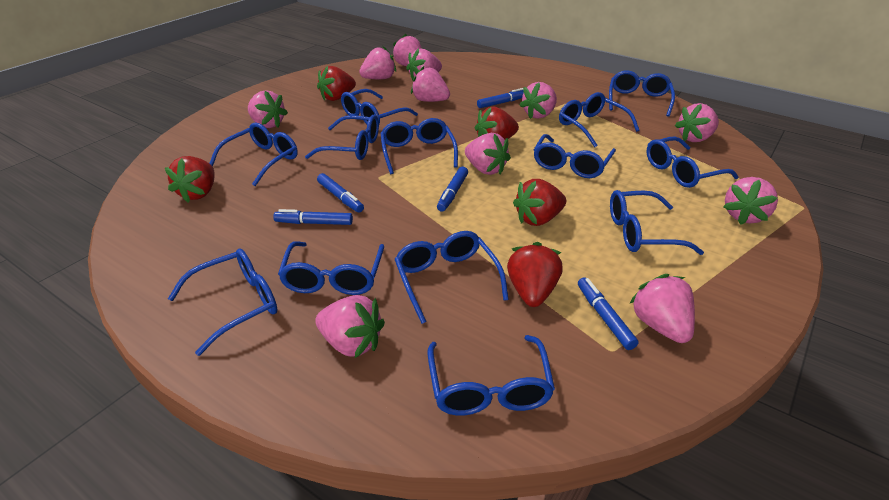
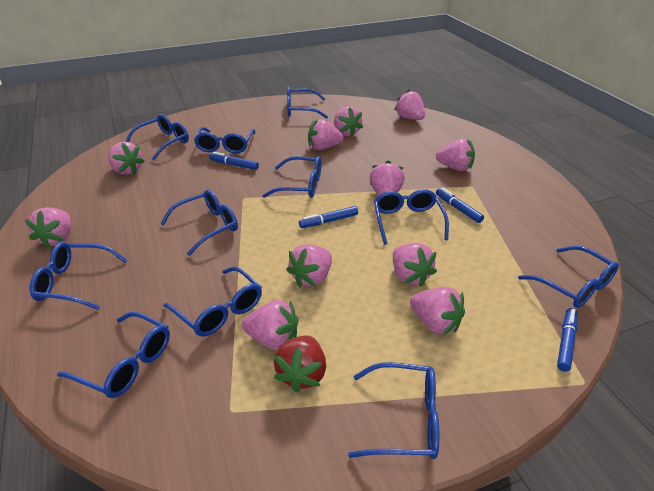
blue glasses: 13 -> 11
blue marker: 5 -> 4
red strawberry: 5 -> 1

